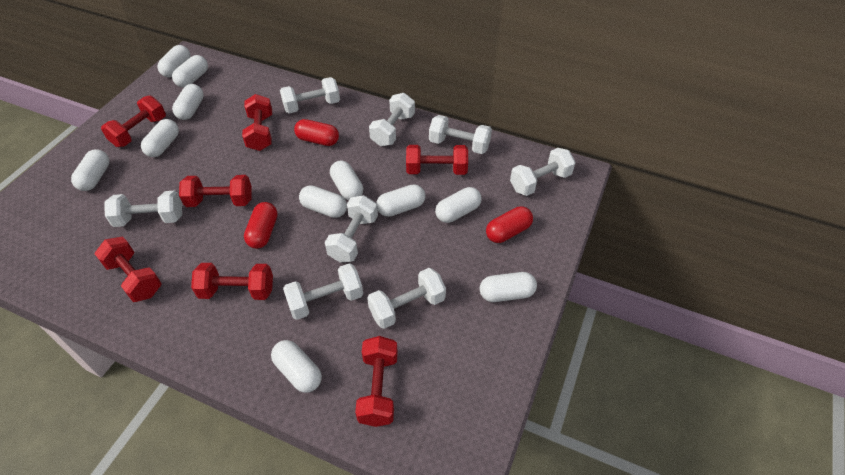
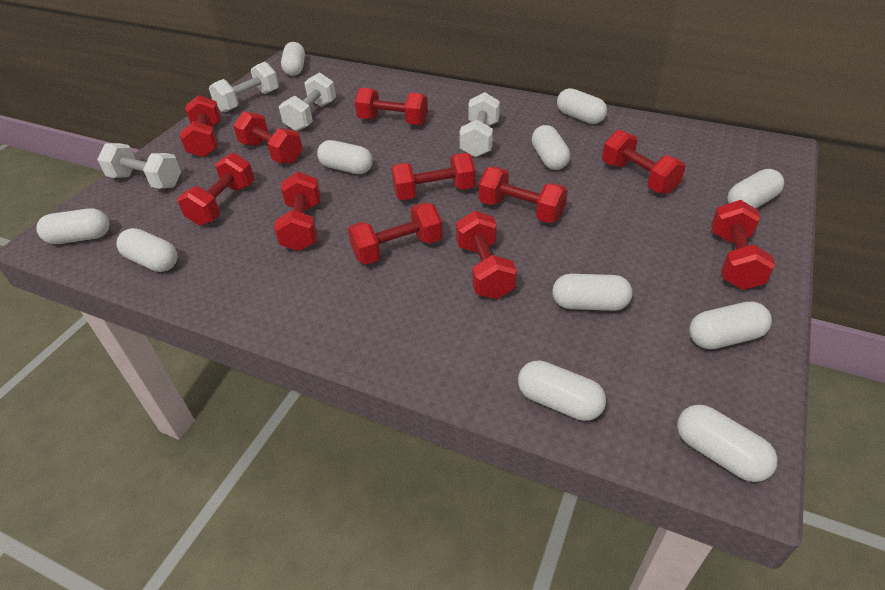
red capsule: 3 -> 0
red dumbbell: 7 -> 11
white dumbbell: 8 -> 4

